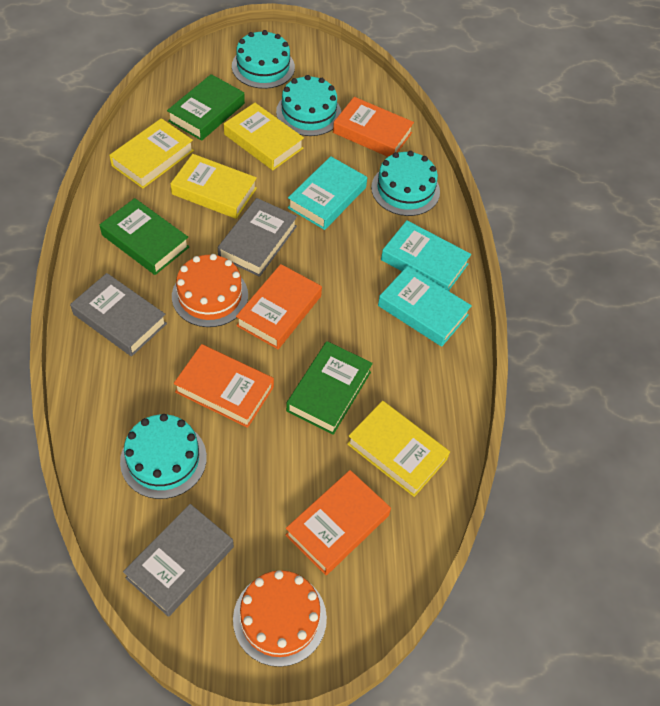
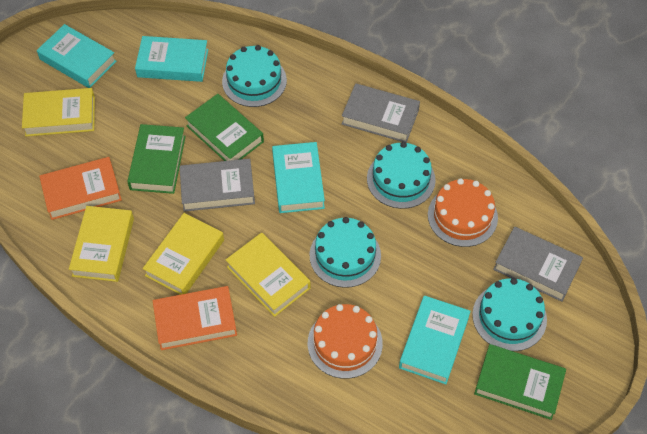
orange book: 4 -> 2
turquoise book: 3 -> 4

